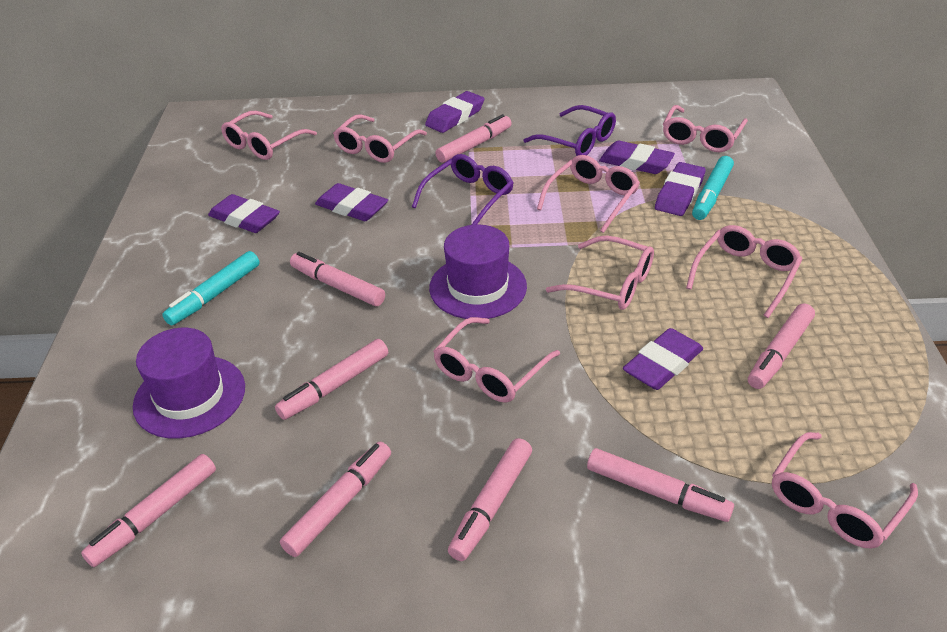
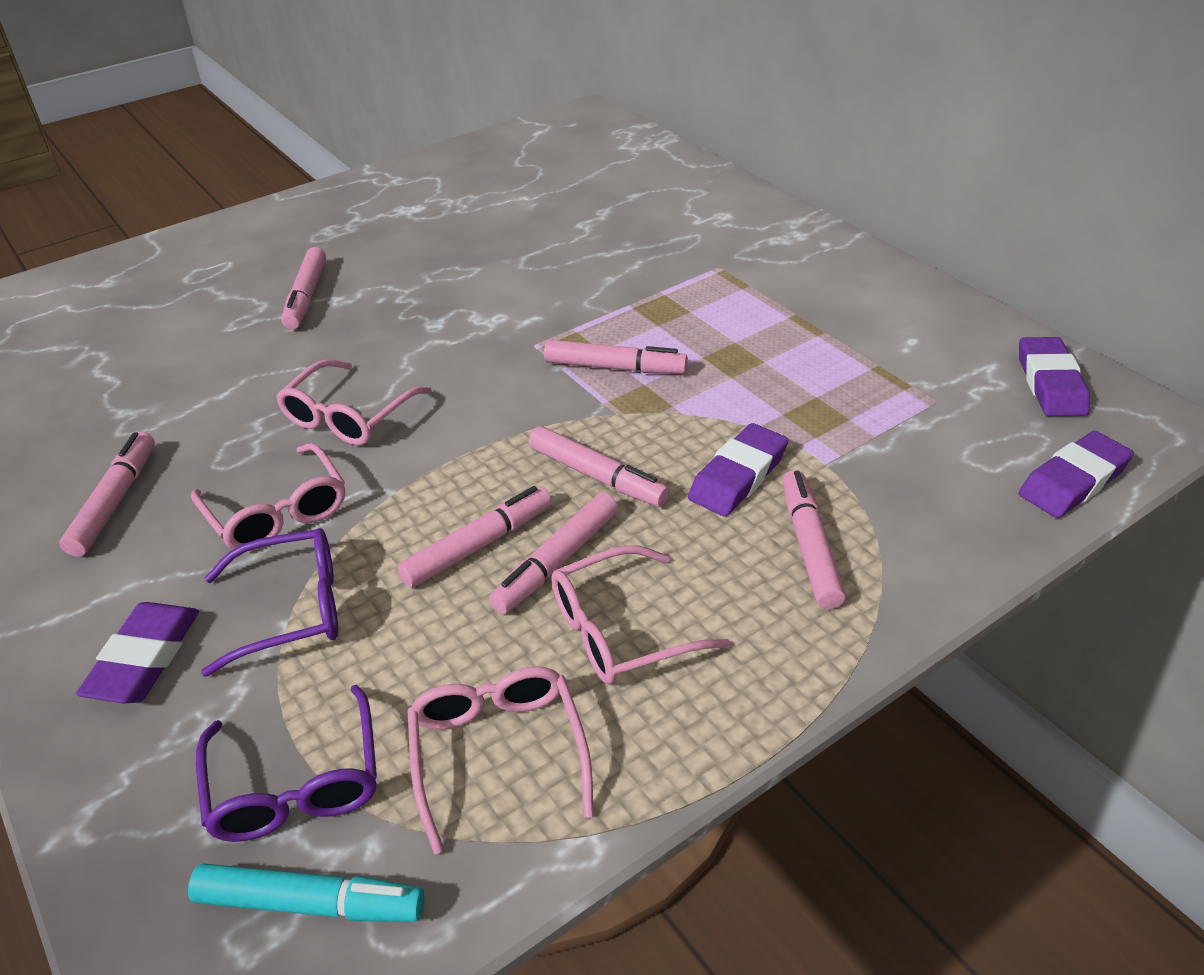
pink glasses: 8 -> 4
pink marker: 8 -> 7
purple eraser: 6 -> 4
purple hat: 2 -> 0
turquoise marker: 2 -> 1

